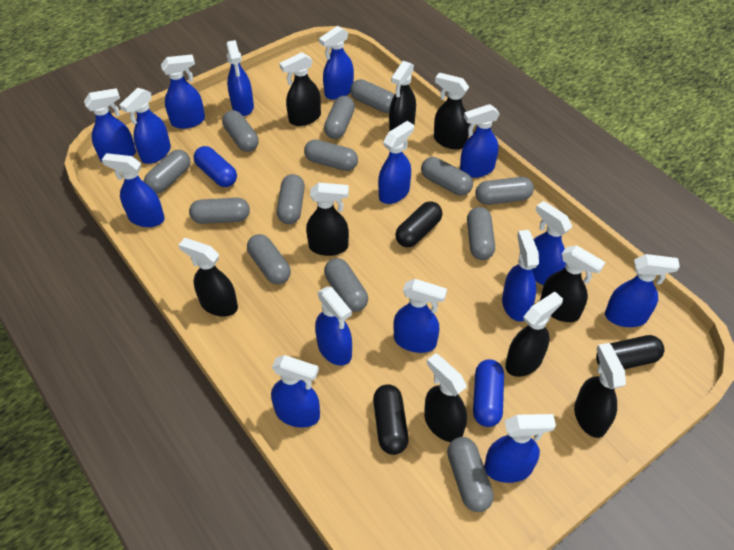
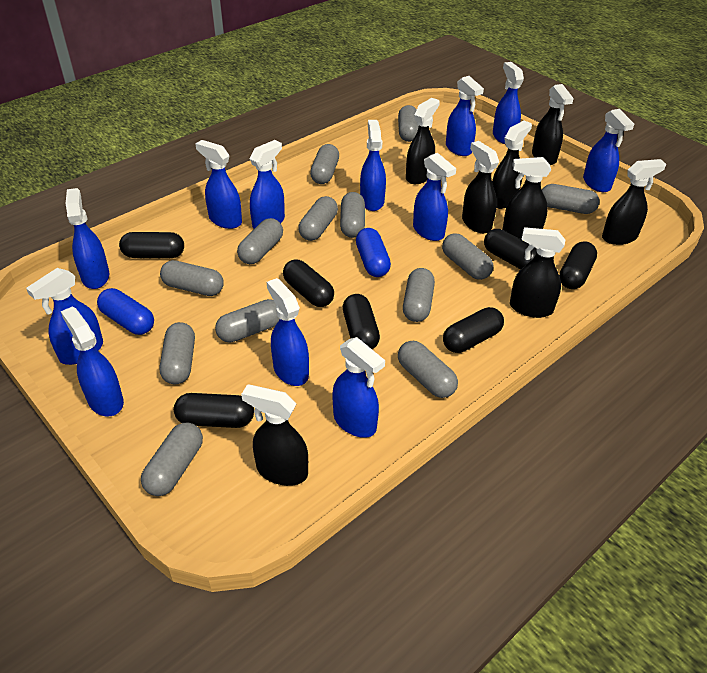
black capsule: 3 -> 7
black spray bottle: 9 -> 8
blue spray bottle: 15 -> 12

